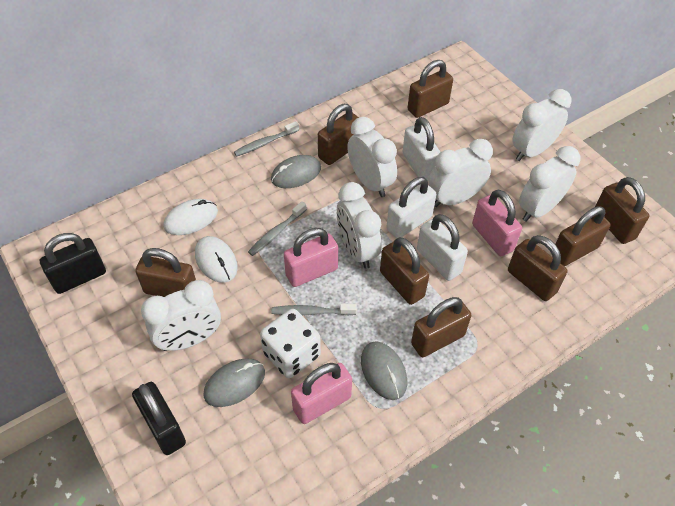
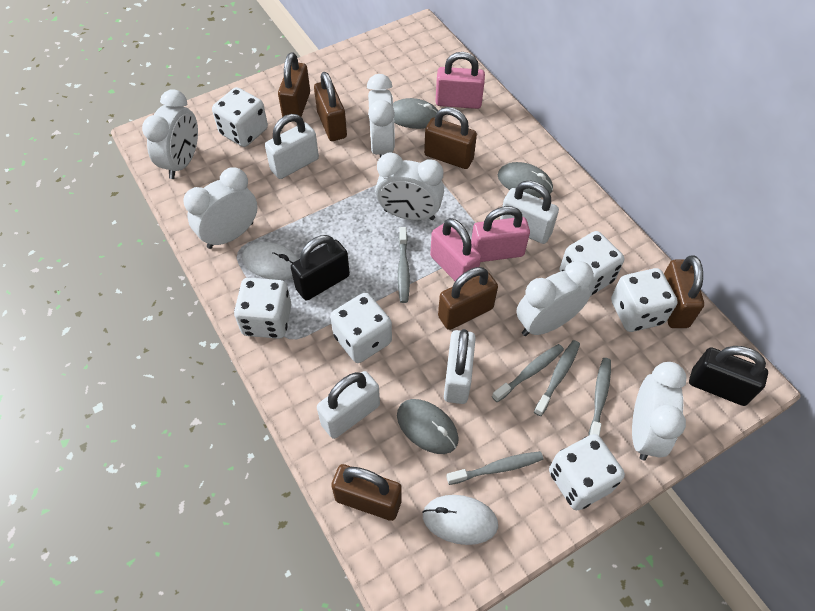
brown padlock: 8 -> 6
grey toothbrush: 3 -> 5
white dice: 1 -> 6
white padlock: 3 -> 4

